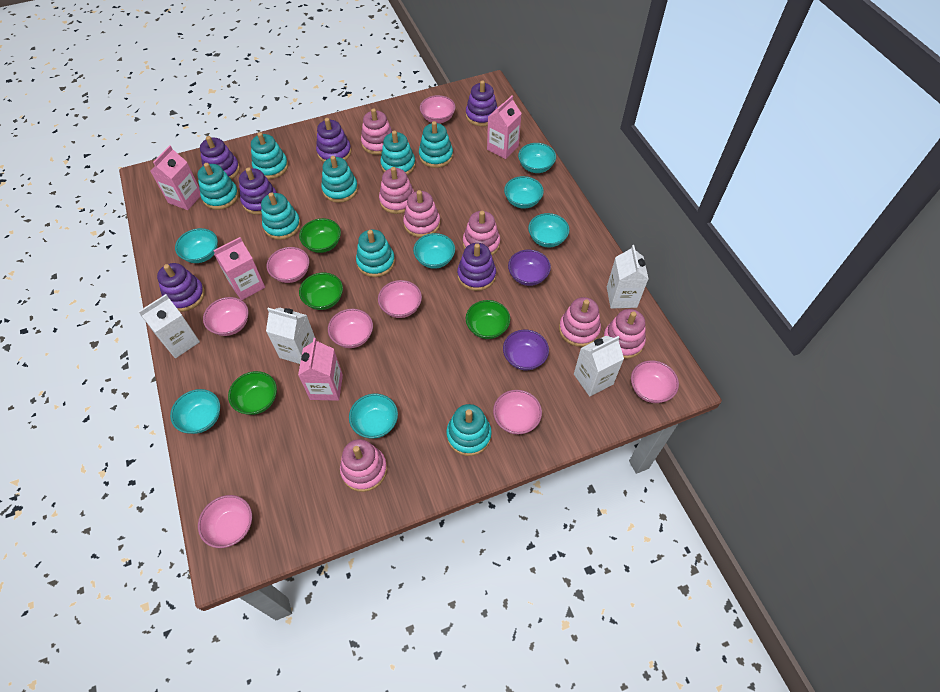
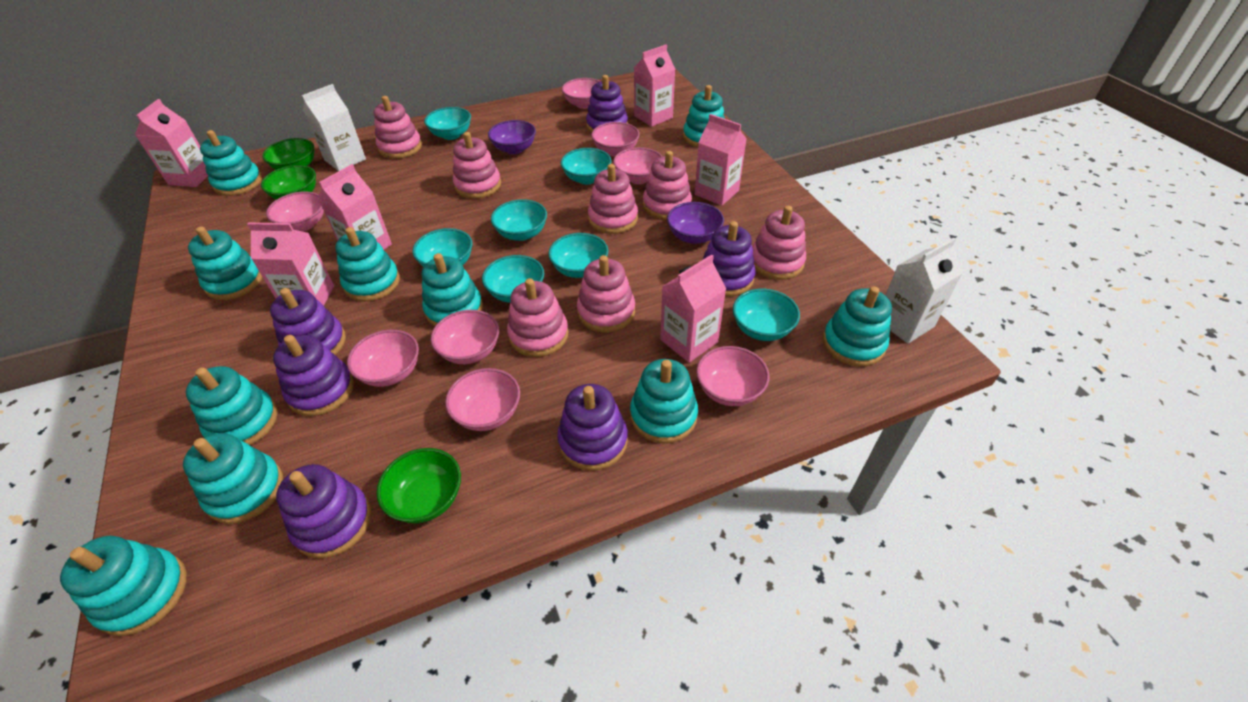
green bowl: 4 -> 3
pink carton: 4 -> 6
turquoise stacking toy: 8 -> 10
white carton: 4 -> 2

